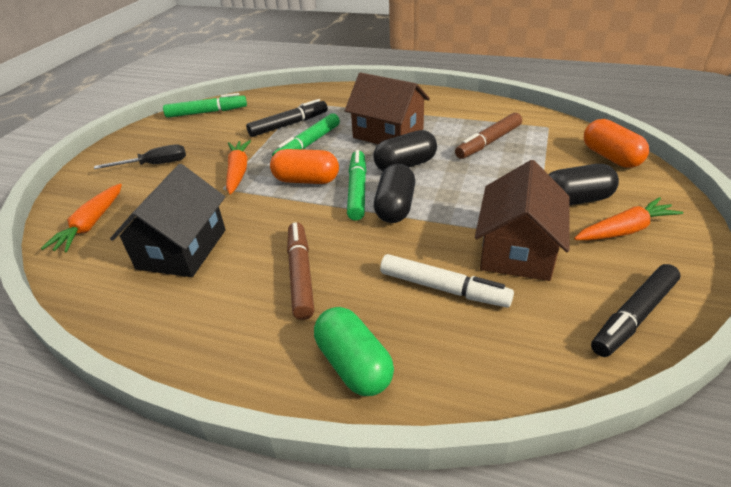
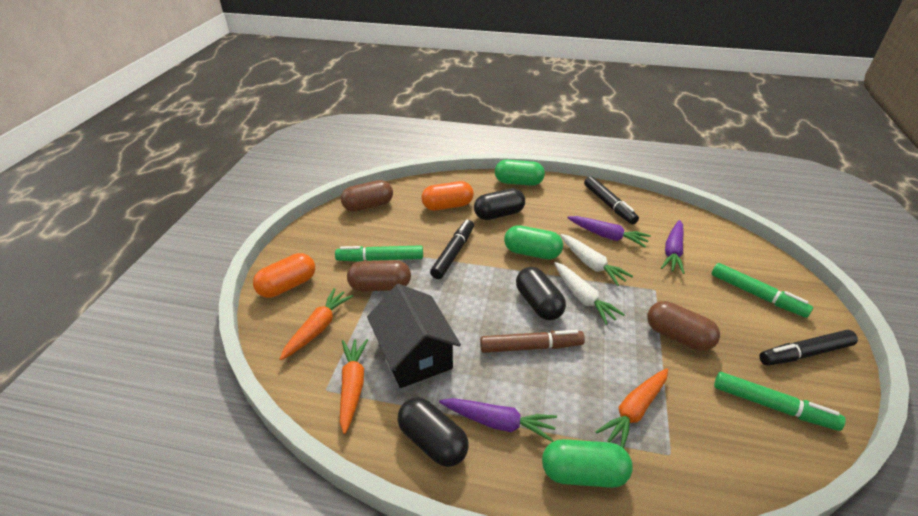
black marker: 2 -> 3
black screwdriver: 1 -> 0
brown capsule: 0 -> 3
brown house: 2 -> 0
brown marker: 2 -> 1
green capsule: 1 -> 3
purple carrot: 0 -> 3
white carrot: 0 -> 2
white marker: 1 -> 0

